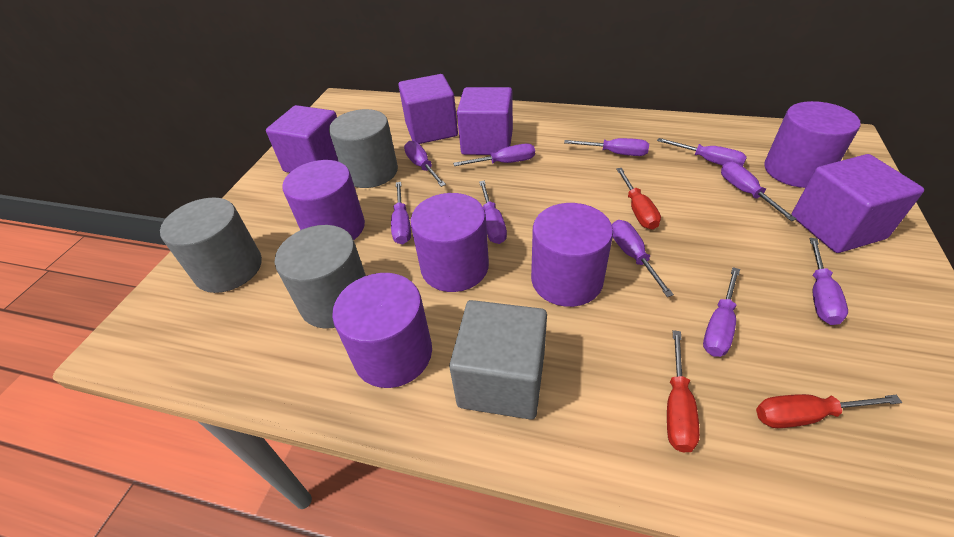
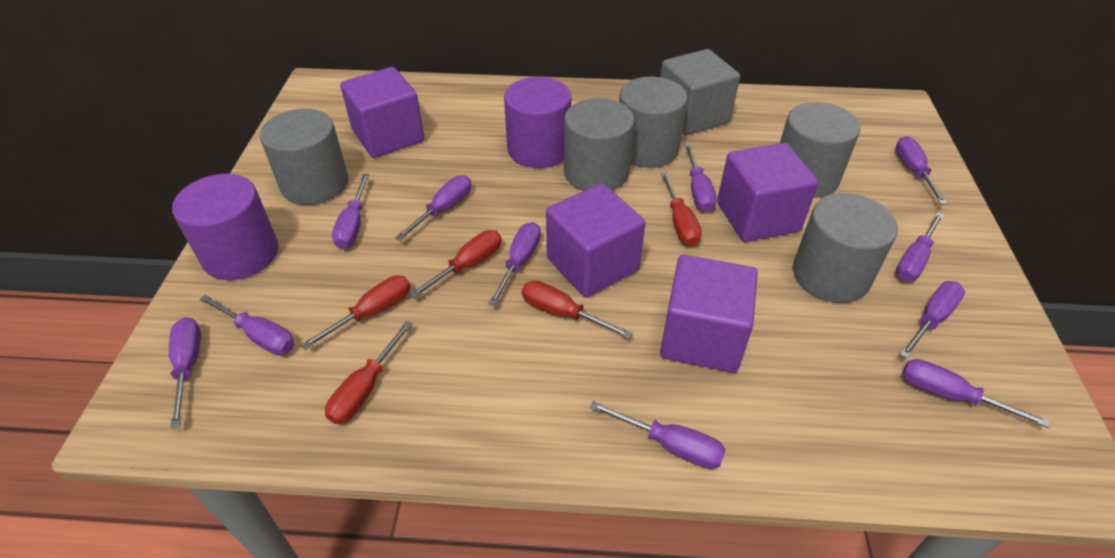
grey cylinder: 3 -> 5
purple cylinder: 5 -> 2
purple screwdriver: 10 -> 11
red screwdriver: 3 -> 5

